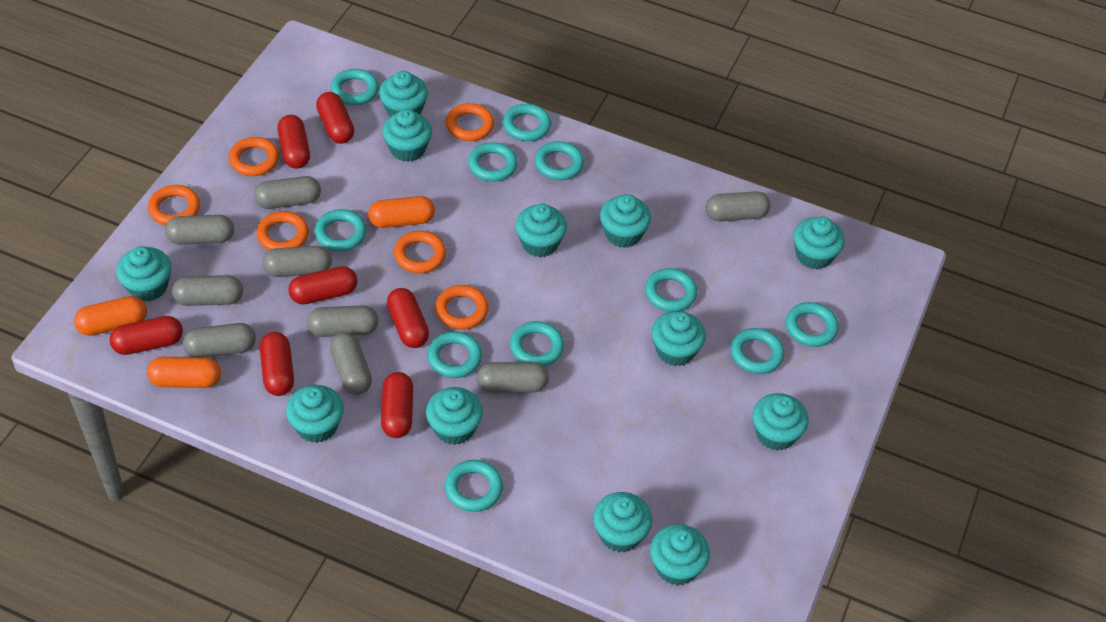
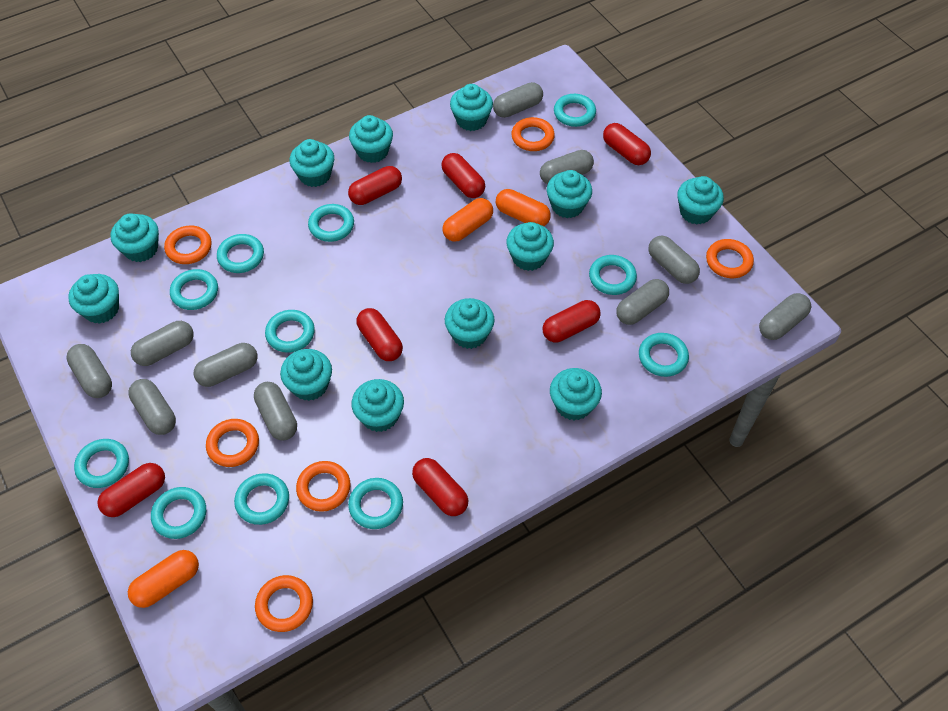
grey capsule: 9 -> 10

